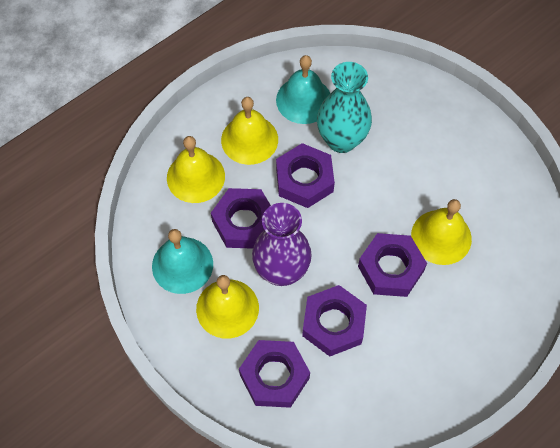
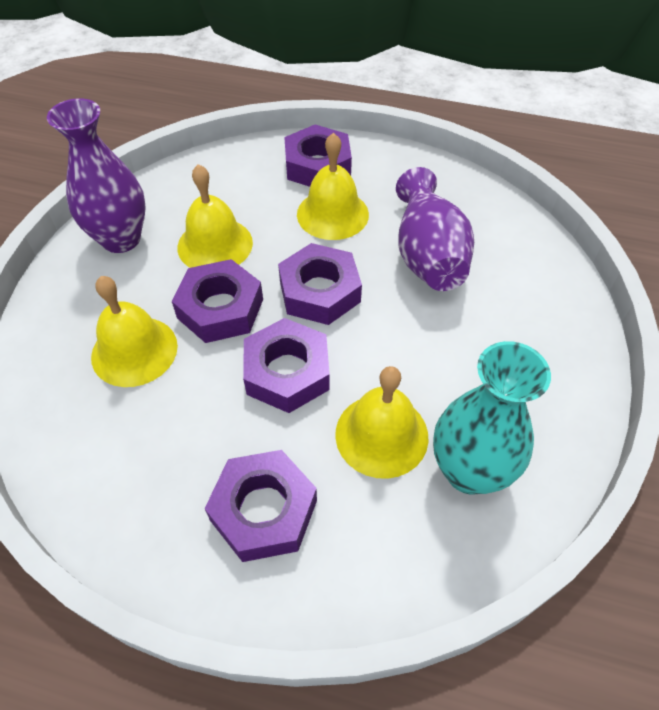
purple vase: 1 -> 2
turquoise bell: 2 -> 0

